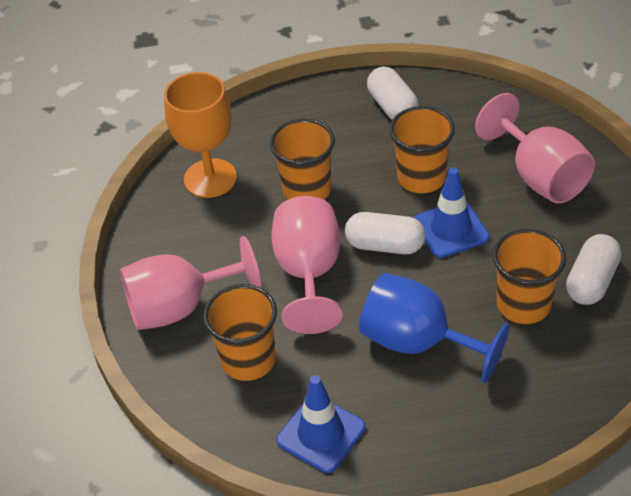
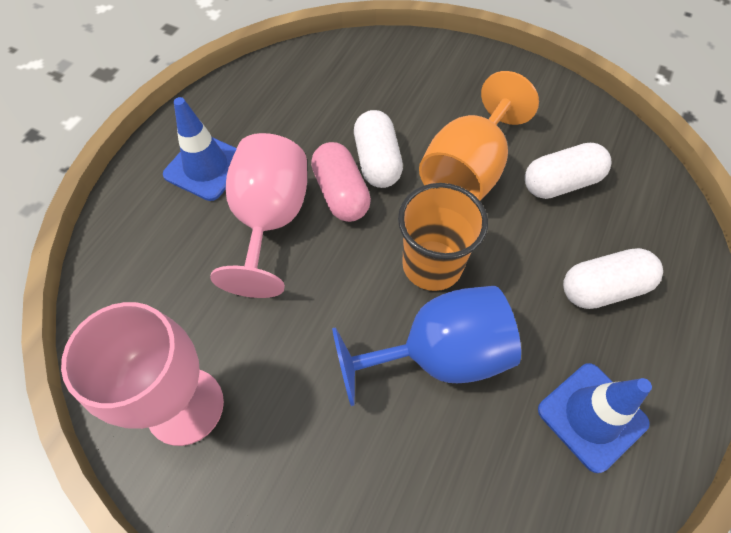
orange cup: 4 -> 1
pink capsule: 0 -> 1
pink goblet: 3 -> 2

